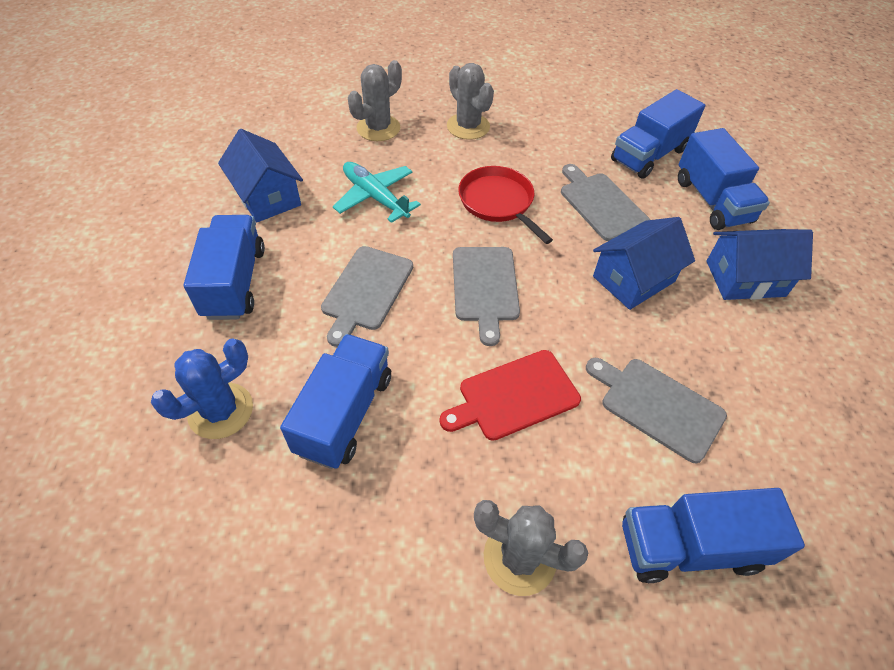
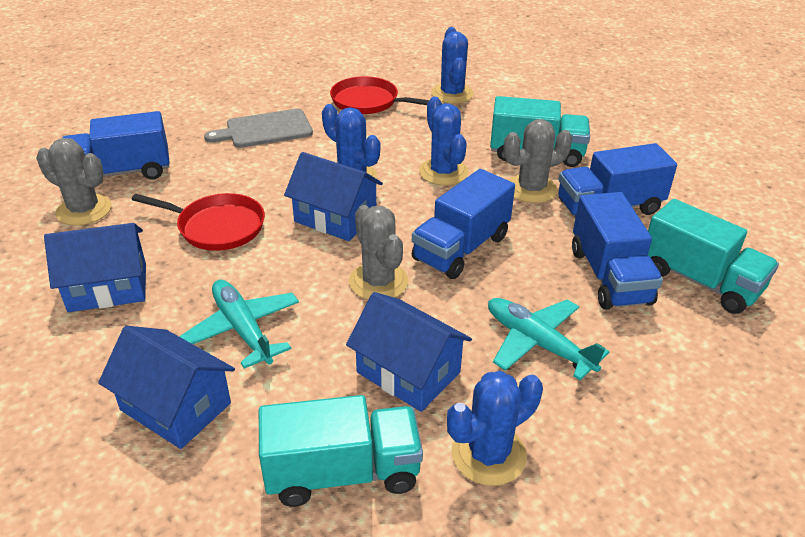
blue cactus: 1 -> 4
blue house: 3 -> 4
blue truck: 5 -> 4
grey cutting board: 4 -> 1
red cutting board: 1 -> 0
red pan: 1 -> 2
turquoise plane: 1 -> 2
turquoise truck: 0 -> 3

